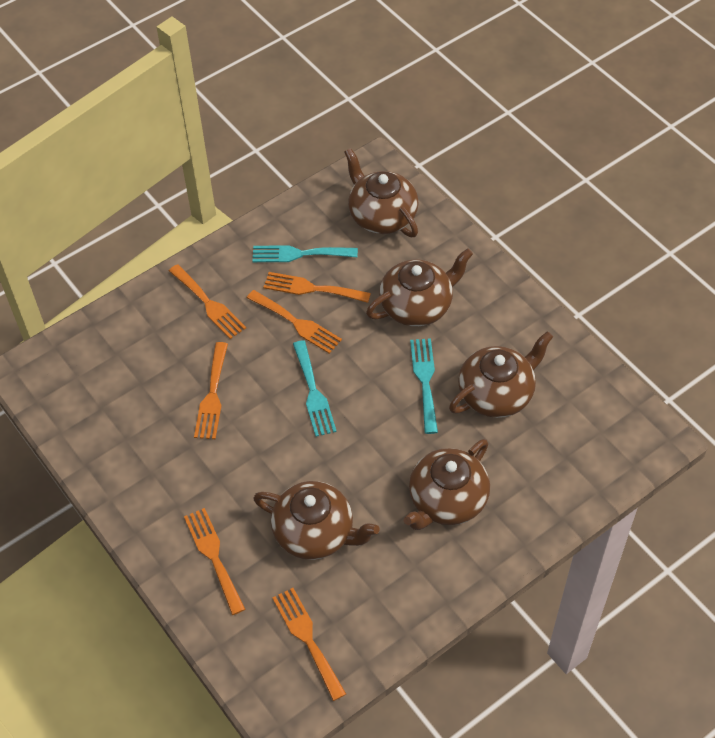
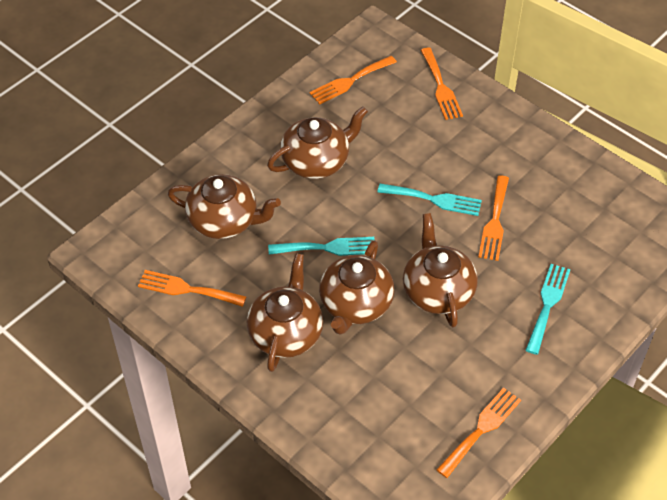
orange fork: 6 -> 5

